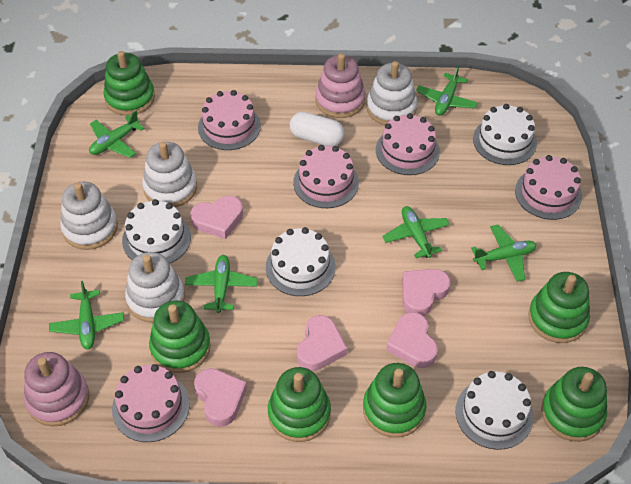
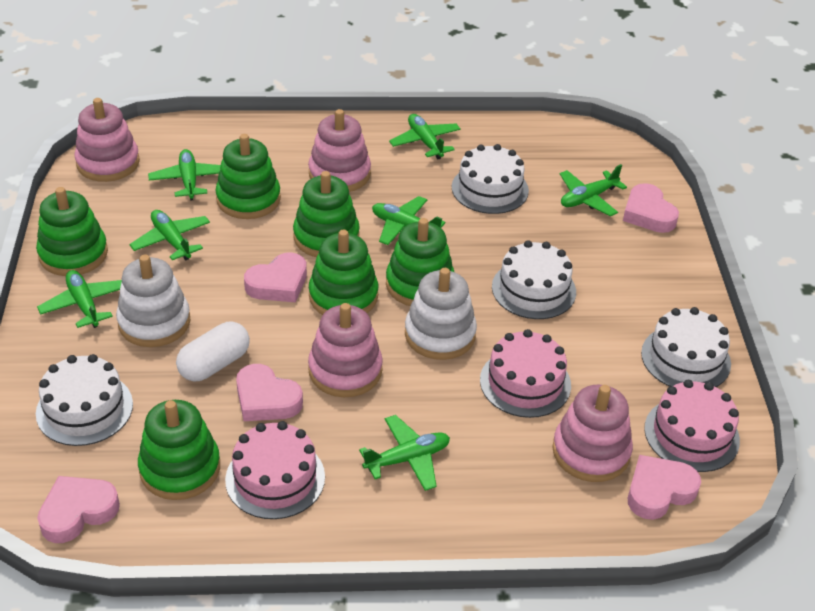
green plane: 6 -> 7
pink cake: 5 -> 3
pink stacking toy: 2 -> 4
white stacking toy: 4 -> 2

